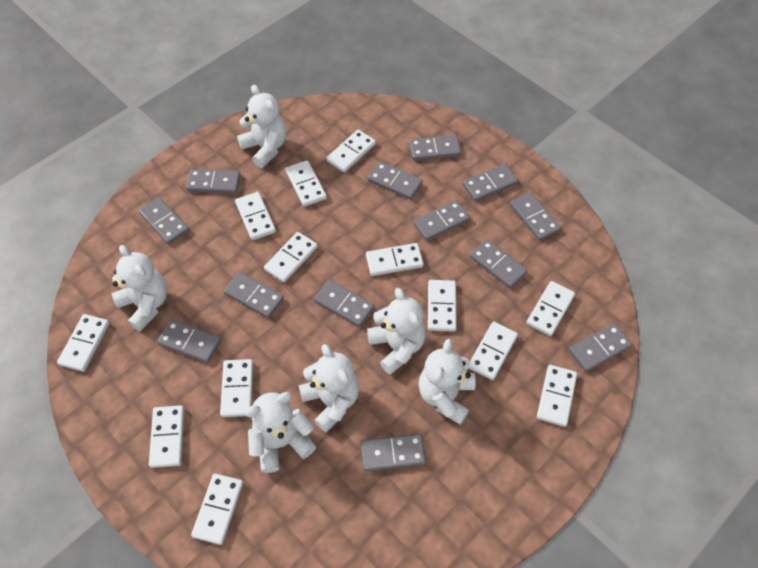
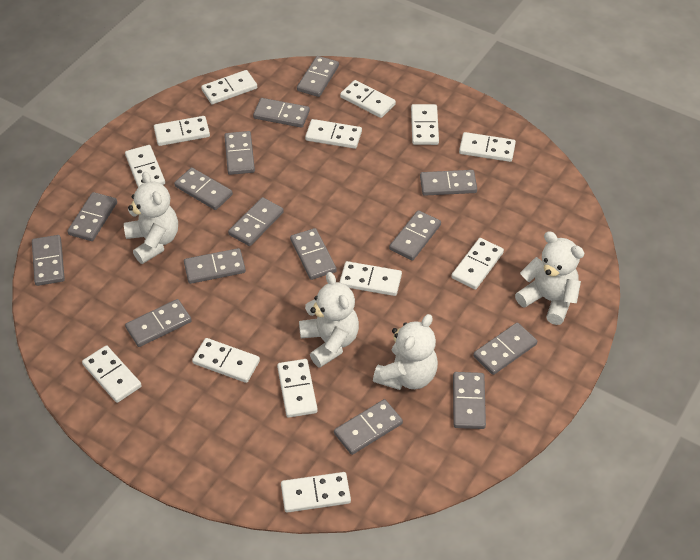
grey domino: 13 -> 15
white teddy bear: 6 -> 4

